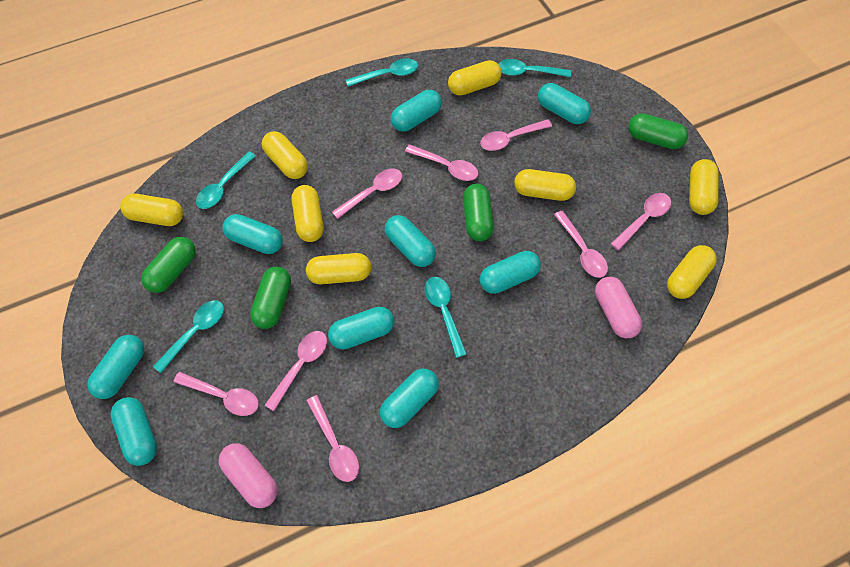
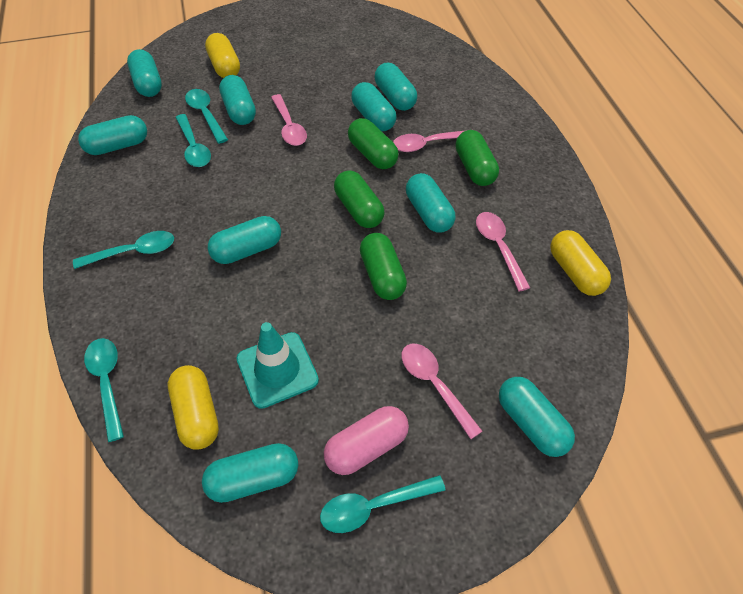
pink capsule: 2 -> 1
pink spoon: 8 -> 4
turquoise traffic cone: 0 -> 1
yellow capsule: 8 -> 3

